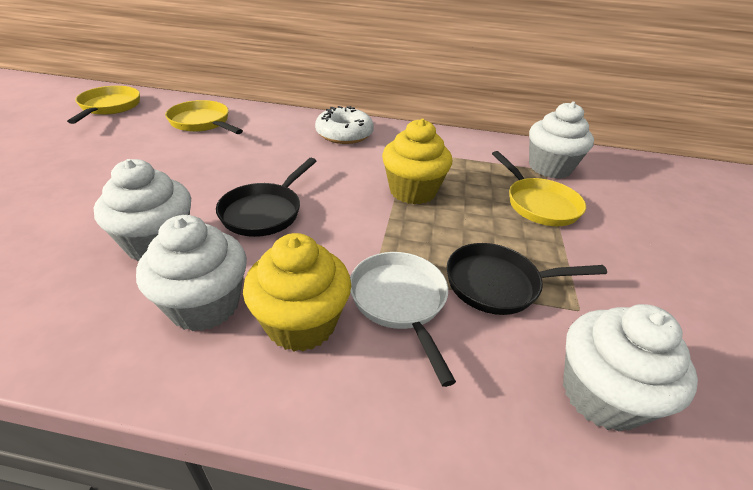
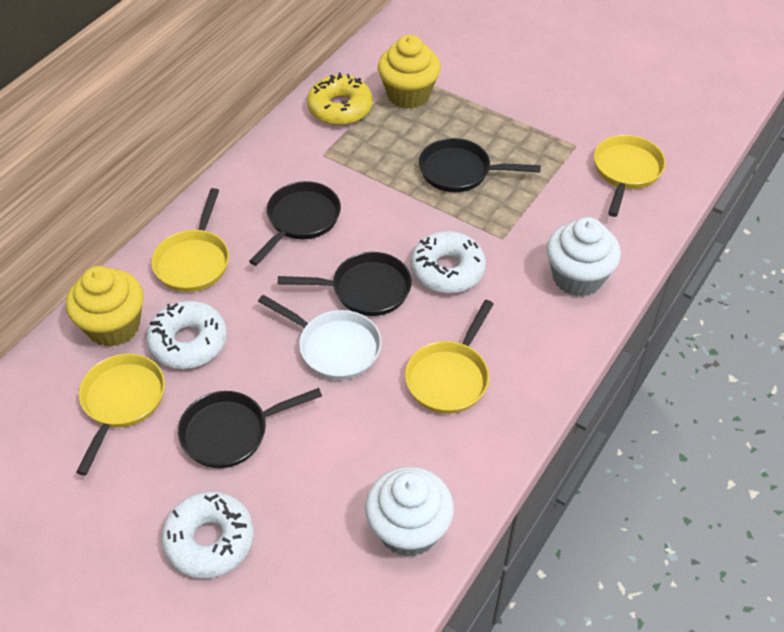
black pan: 2 -> 4
white cupcake: 4 -> 2
white donut: 1 -> 3
yellow donut: 0 -> 1
yellow pan: 3 -> 4

